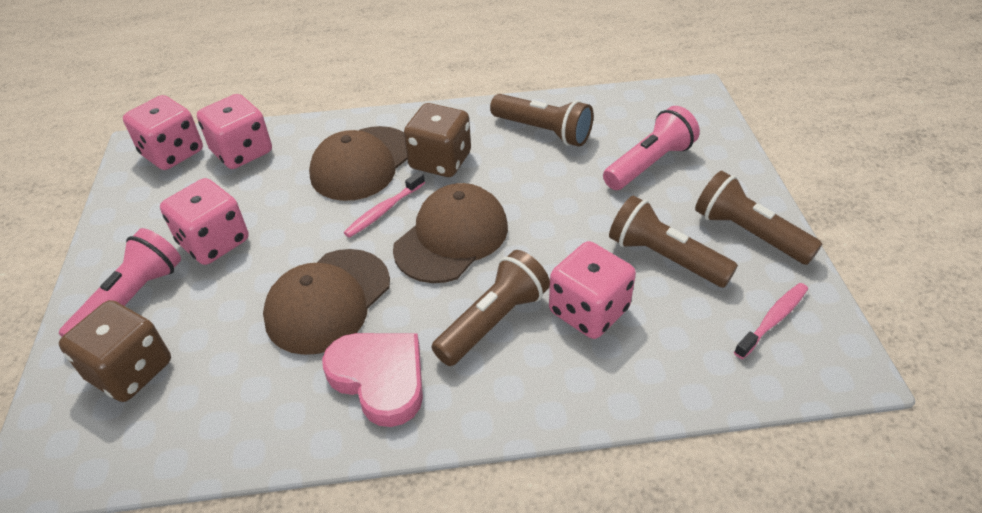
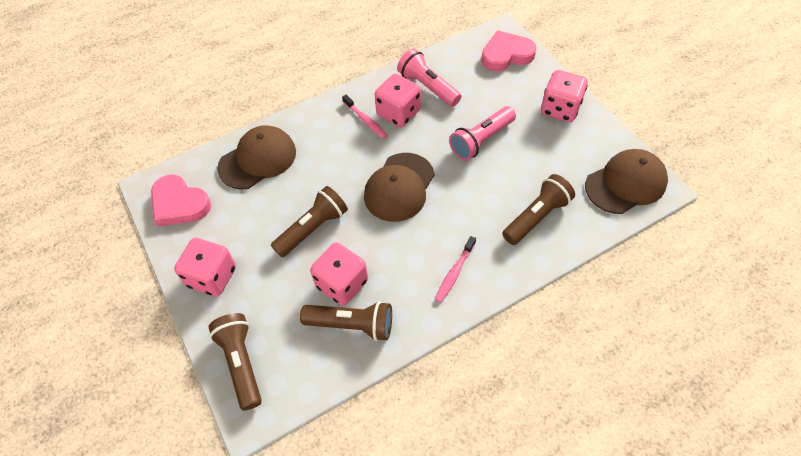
brown dice: 2 -> 0
pink heart: 1 -> 2

